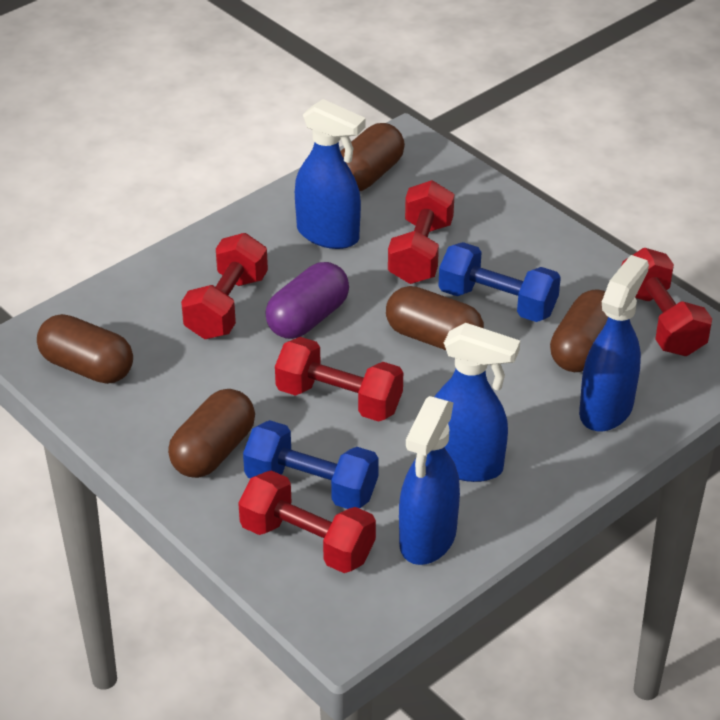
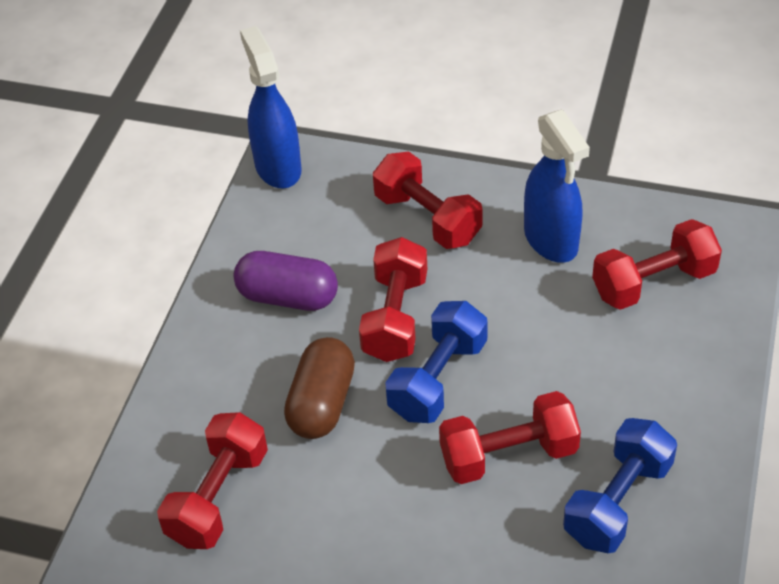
blue spray bottle: 4 -> 2
brown capsule: 5 -> 1

